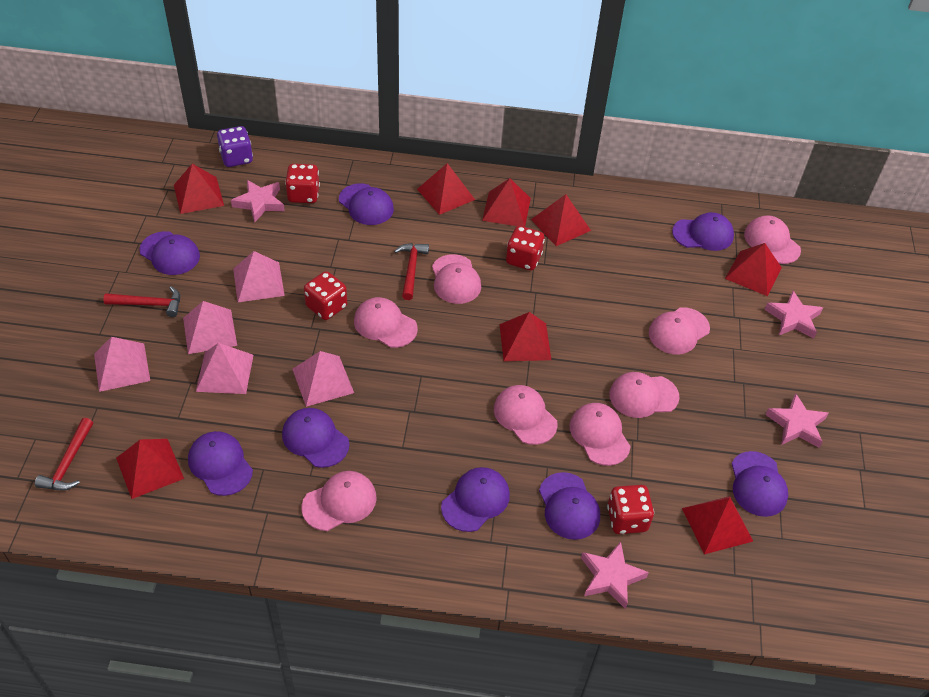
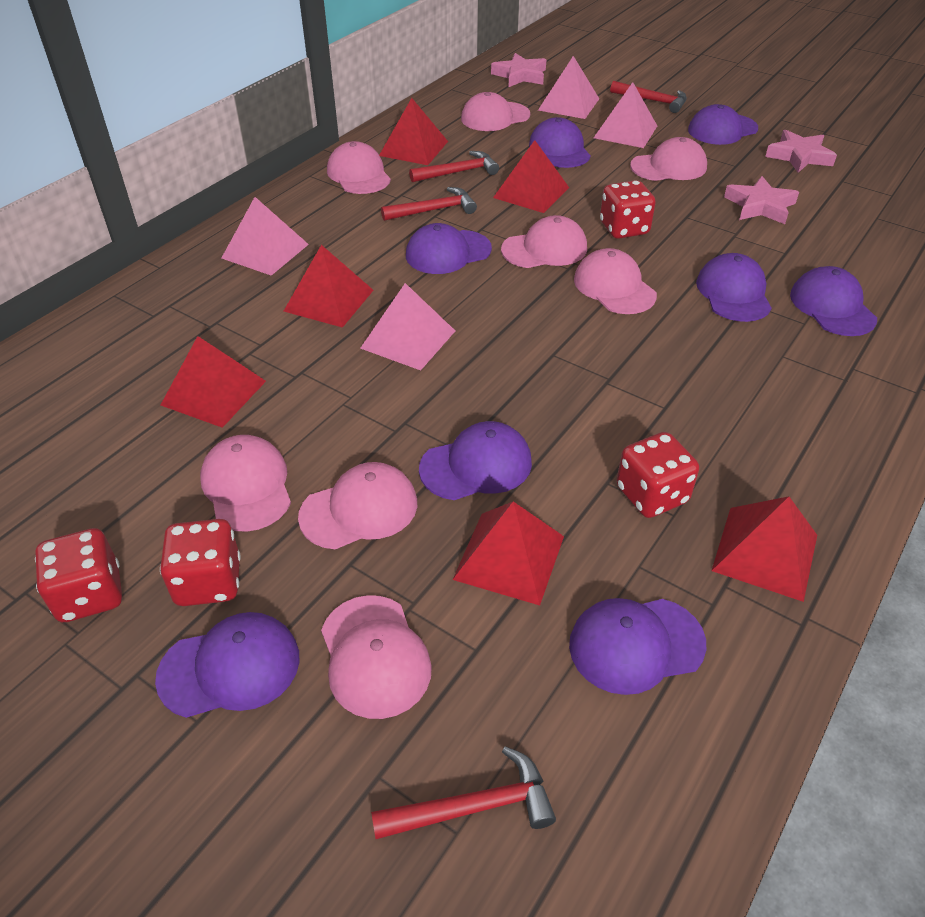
pink pyramid: 5 -> 4
pink star: 4 -> 3
purple dice: 1 -> 0
red hammer: 3 -> 4
red pyramid: 8 -> 6

